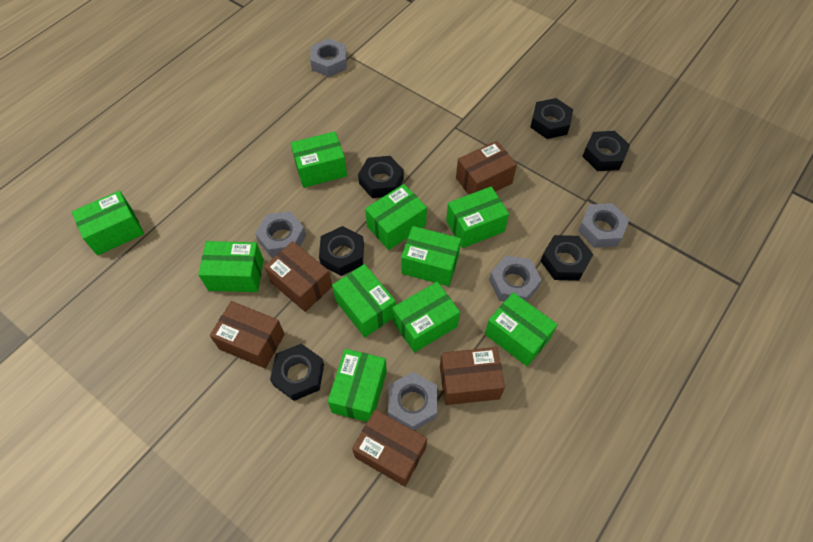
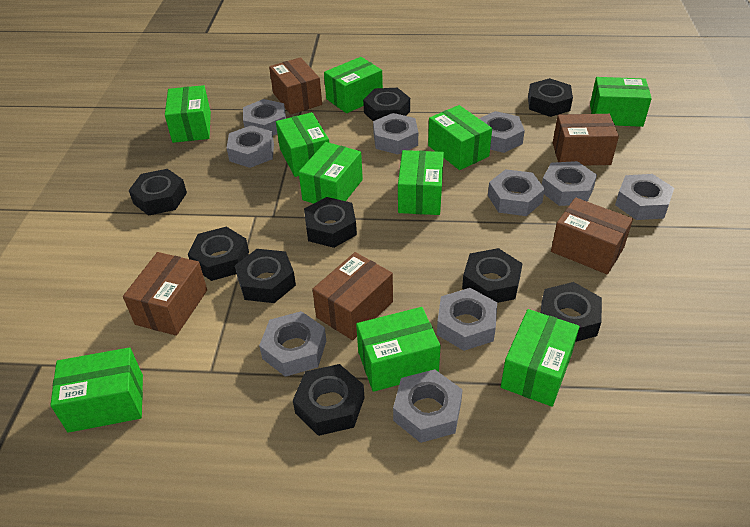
black nut: 6 -> 9
grey nut: 5 -> 10

